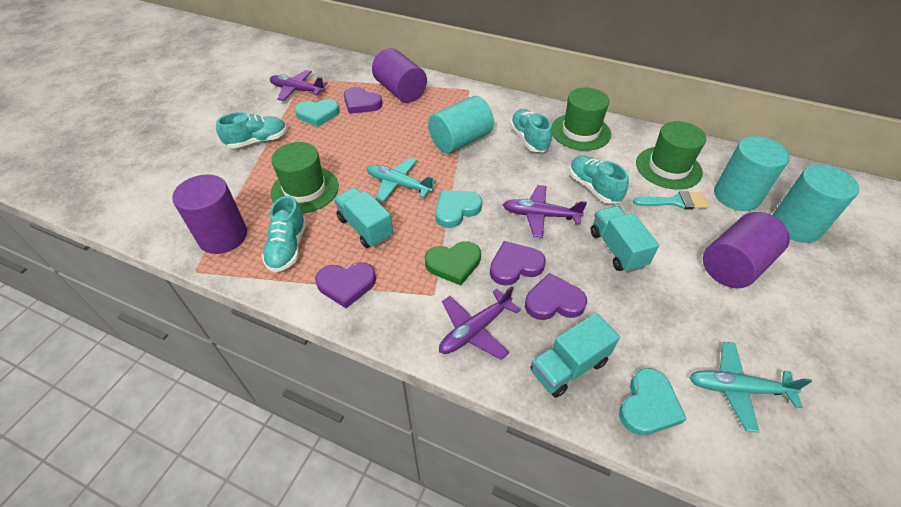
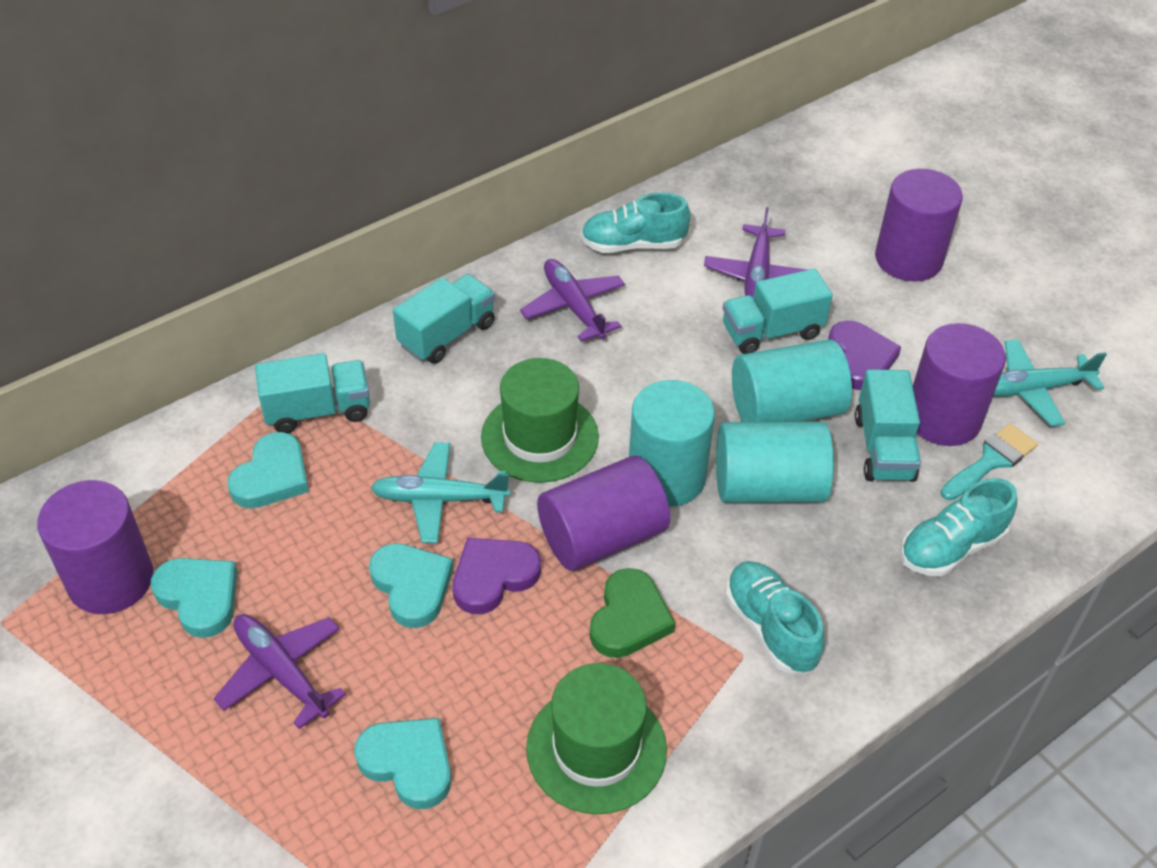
green hat: 3 -> 2
purple cylinder: 3 -> 4
purple heart: 4 -> 2
turquoise heart: 3 -> 4
turquoise shoe: 4 -> 3
turquoise truck: 3 -> 4

